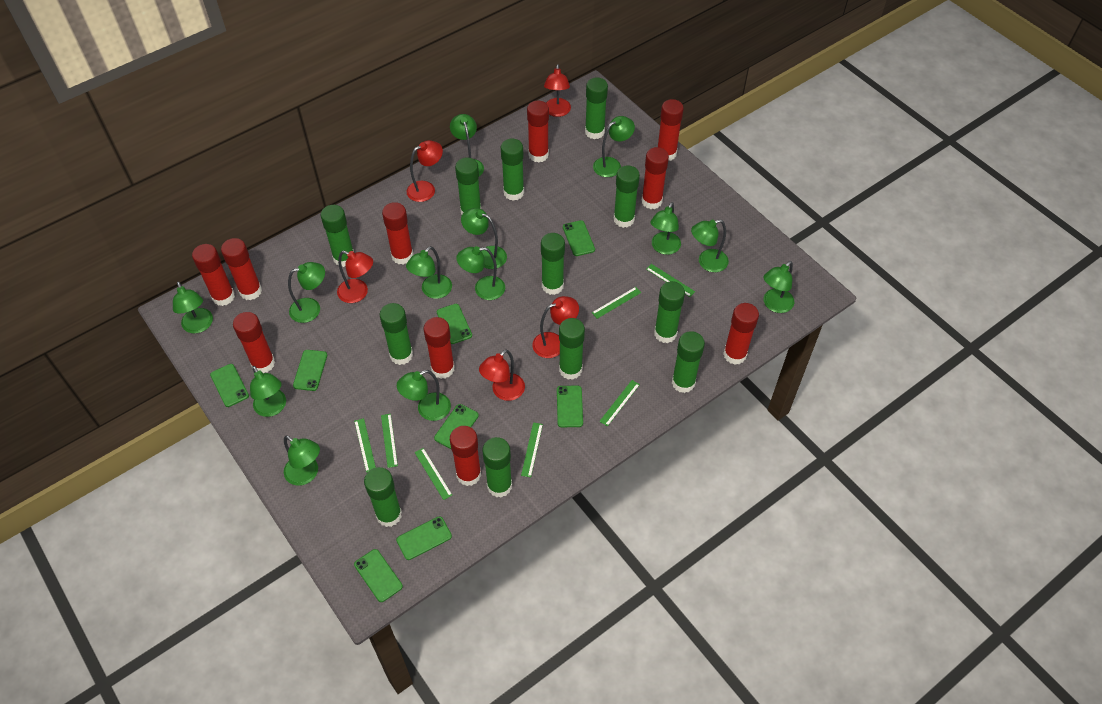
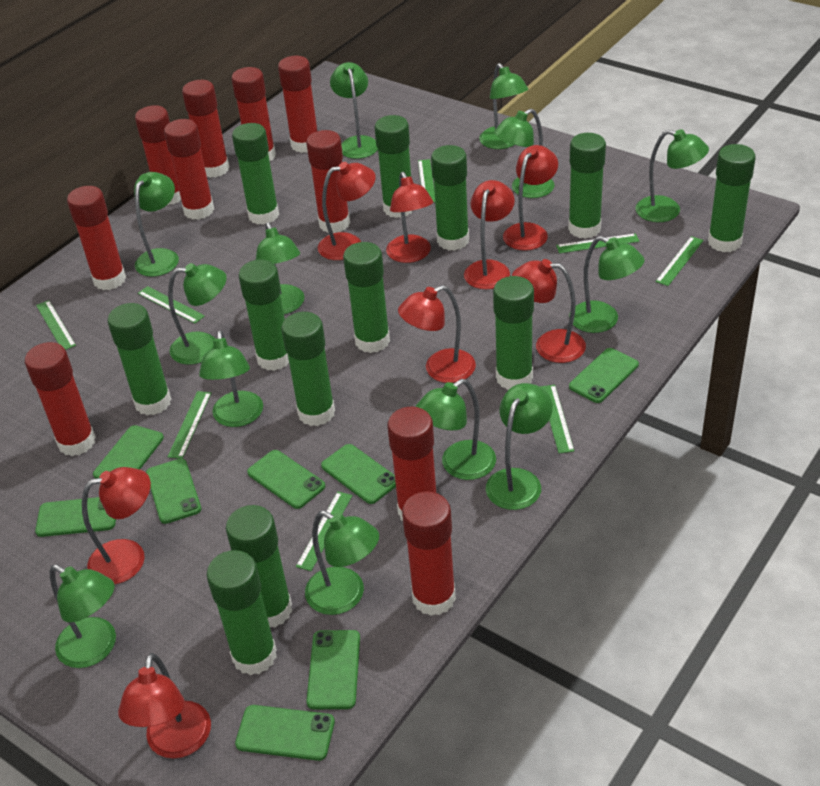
green ruler: 7 -> 8
red lamp: 5 -> 8

